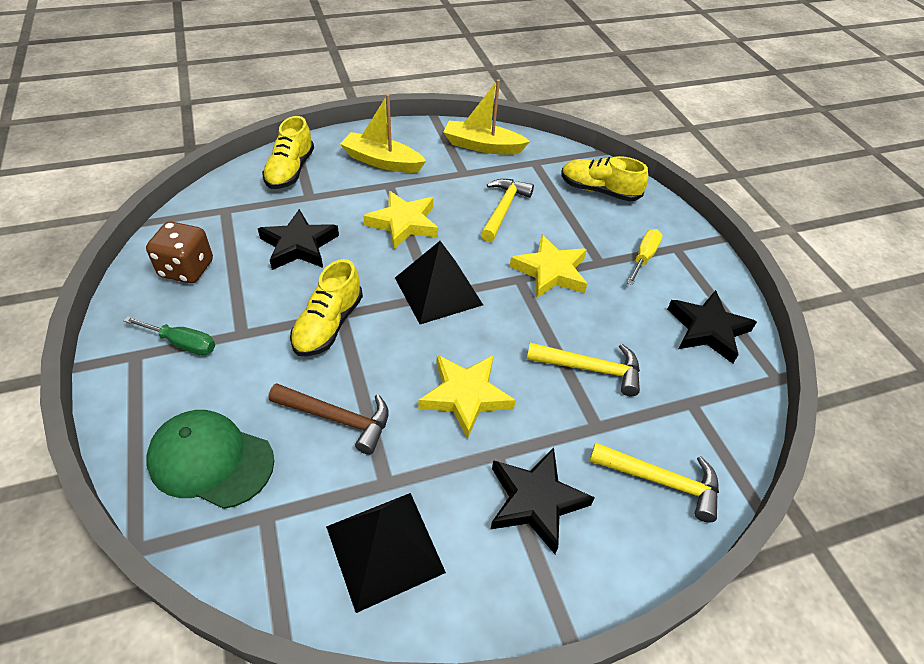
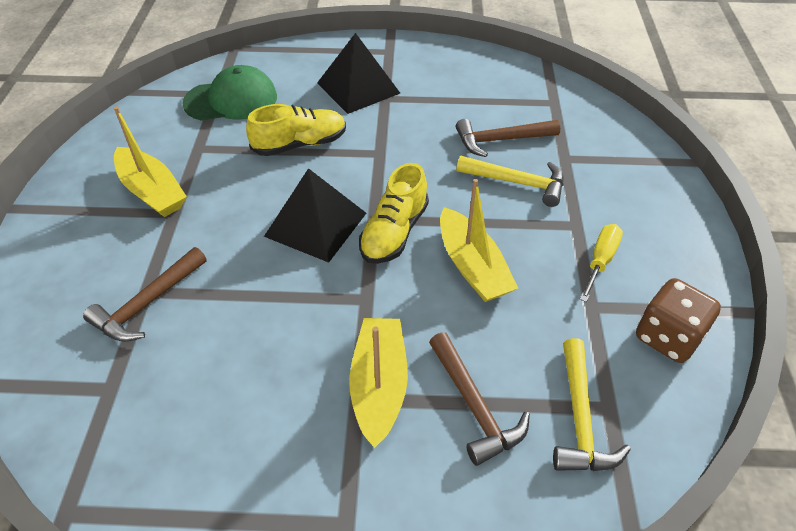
black star: 3 -> 0
brown hammer: 1 -> 3
green screwdriver: 1 -> 0
yellow boat: 2 -> 3
yellow hammer: 3 -> 2
yellow shoe: 3 -> 2
yellow star: 3 -> 0

